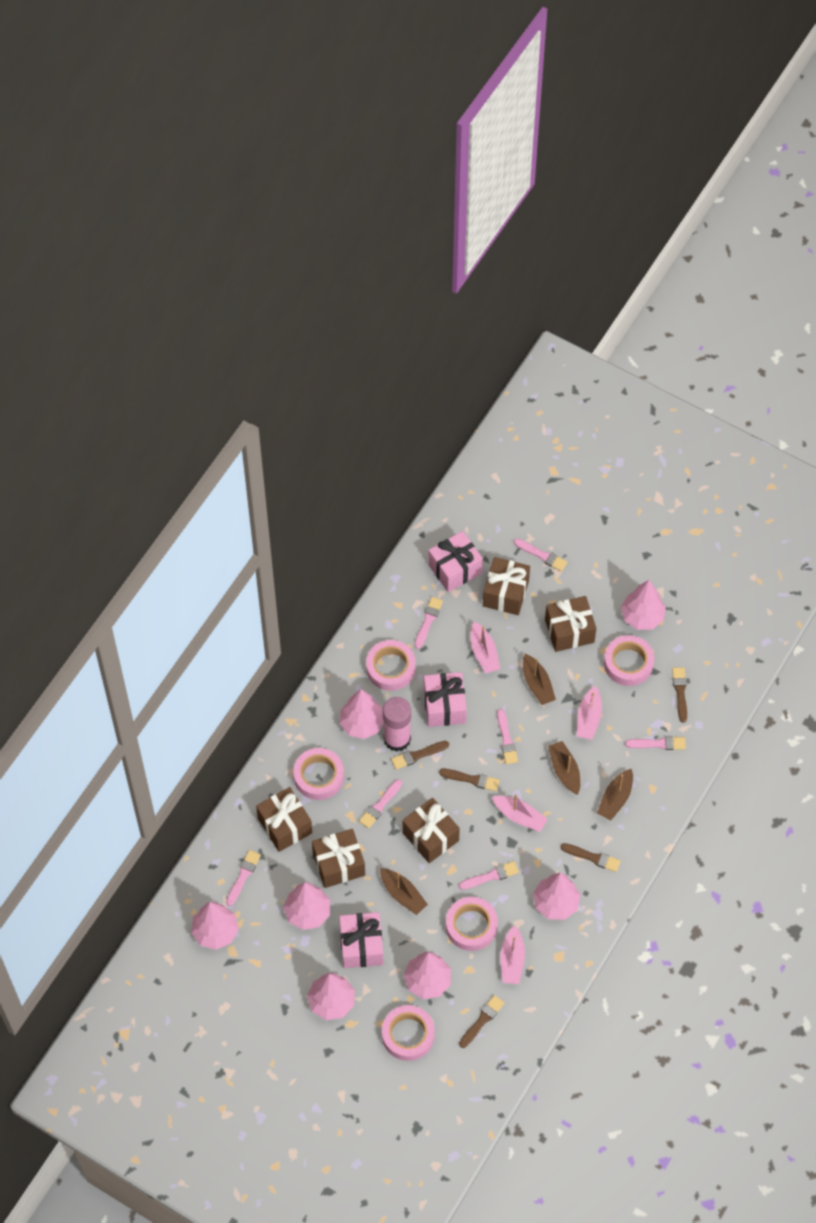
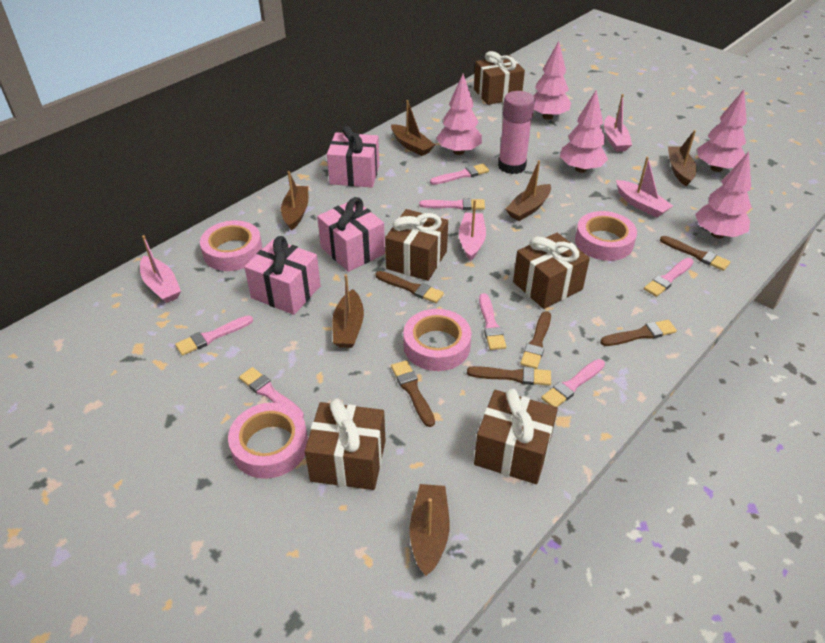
brown boat: 4 -> 6
brown brush: 5 -> 6
pink tape: 5 -> 4
pink tree: 7 -> 5

